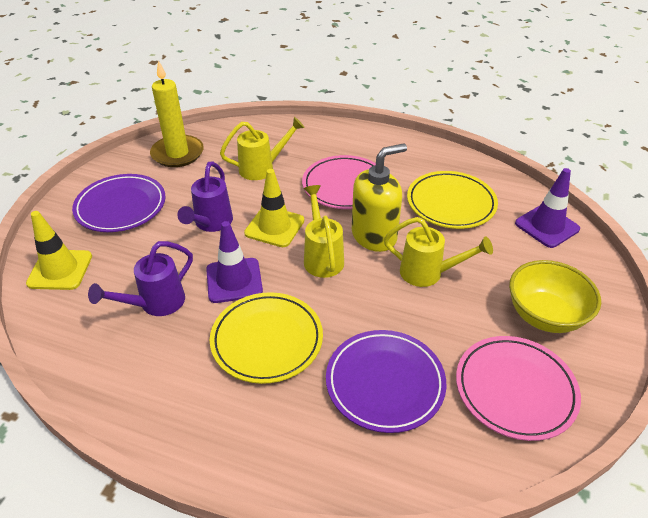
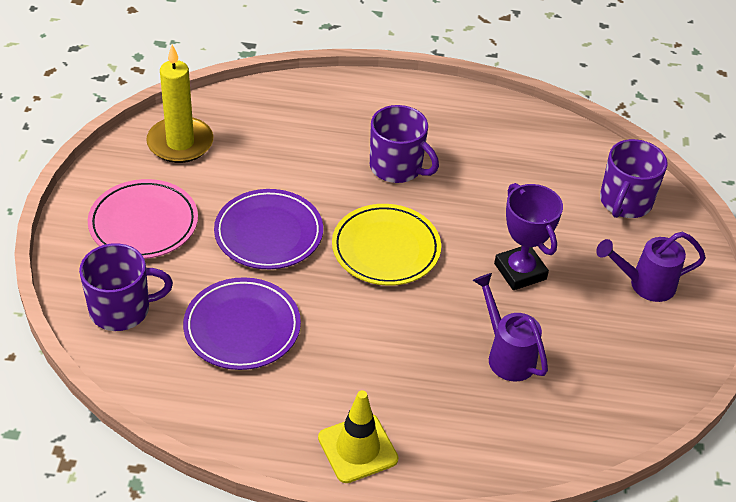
pink plate: 2 -> 1
purple mug: 0 -> 3
purple traffic cone: 2 -> 0
purple trophy: 0 -> 1
yellow bowl: 1 -> 0
yellow plate: 2 -> 1
yellow soap dispenser: 1 -> 0
yellow traffic cone: 2 -> 1
yellow watering can: 3 -> 0

